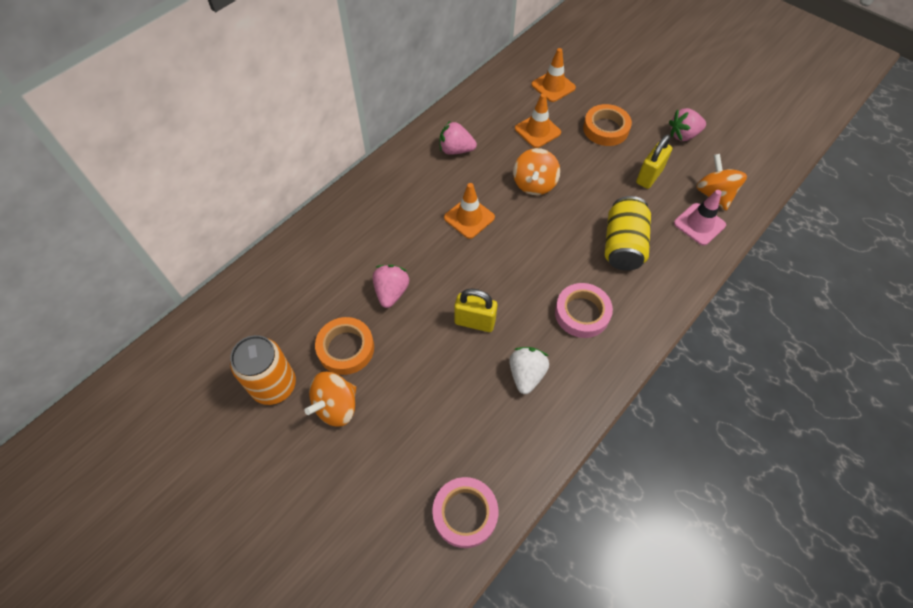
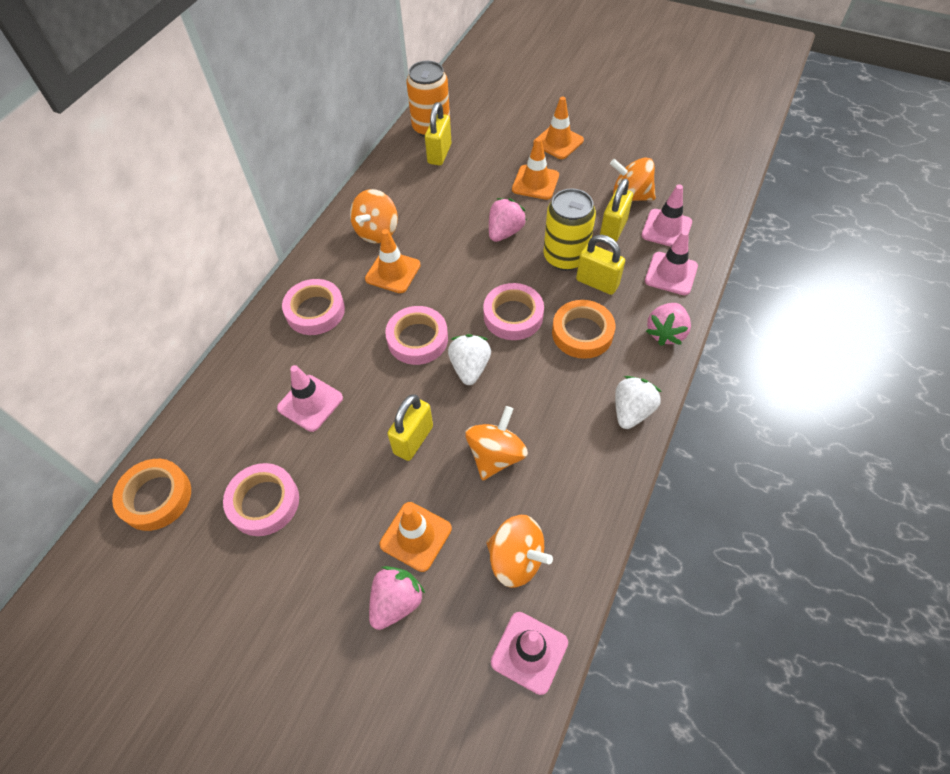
orange spinning top: 3 -> 4
orange traffic cone: 3 -> 4
pink tape: 2 -> 4
pink traffic cone: 1 -> 4
white strawberry: 1 -> 2
yellow padlock: 2 -> 4

